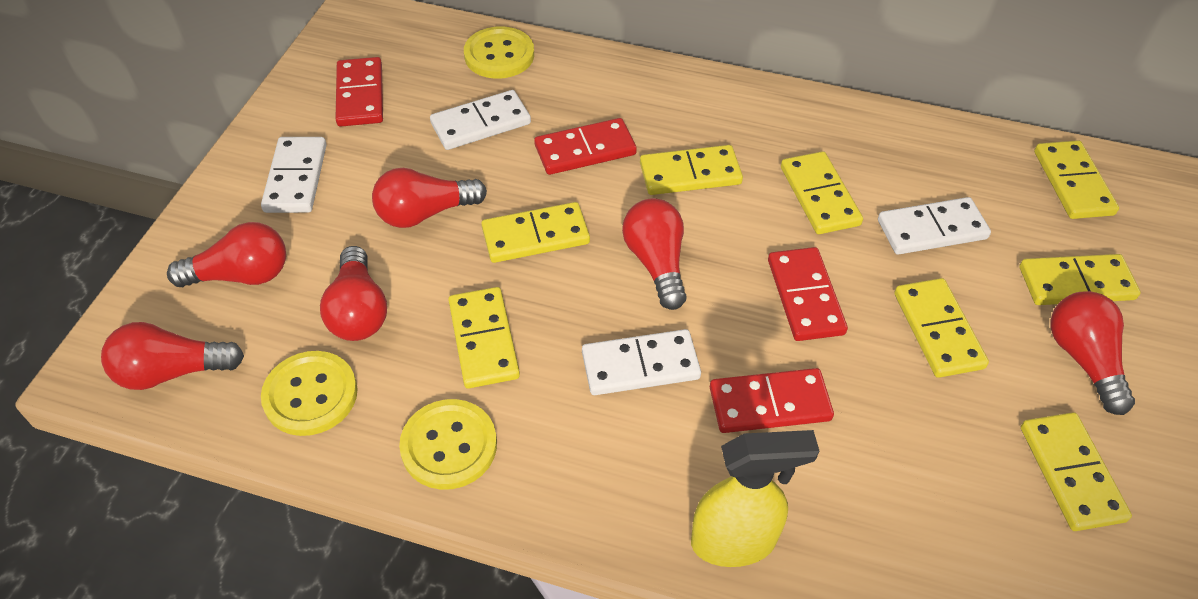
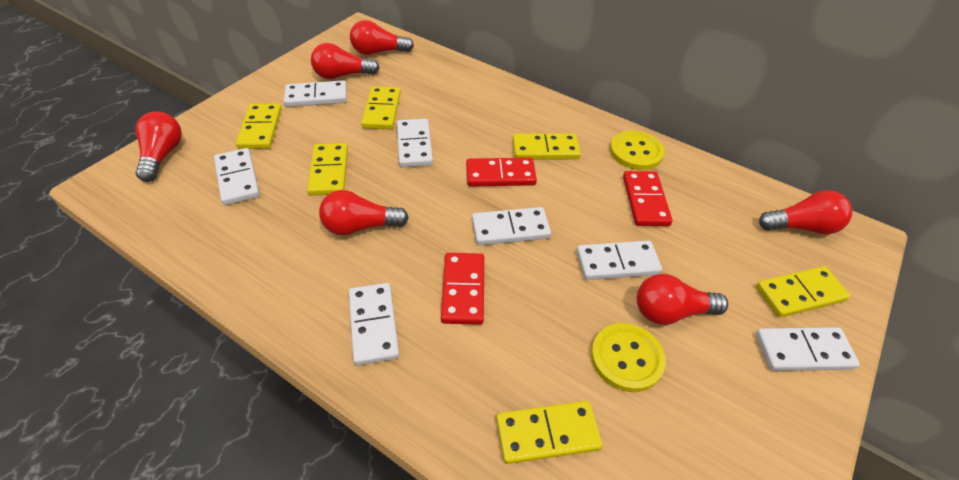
red domino: 4 -> 3
white domino: 4 -> 7
yellow button: 3 -> 2
yellow domino: 8 -> 6
yellow spray bottle: 1 -> 0

